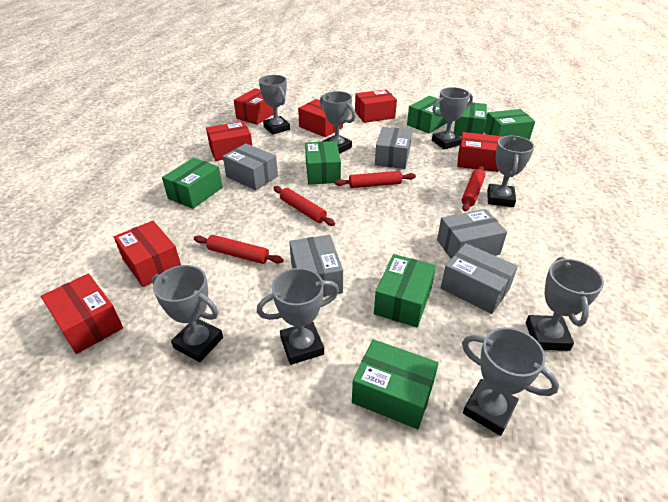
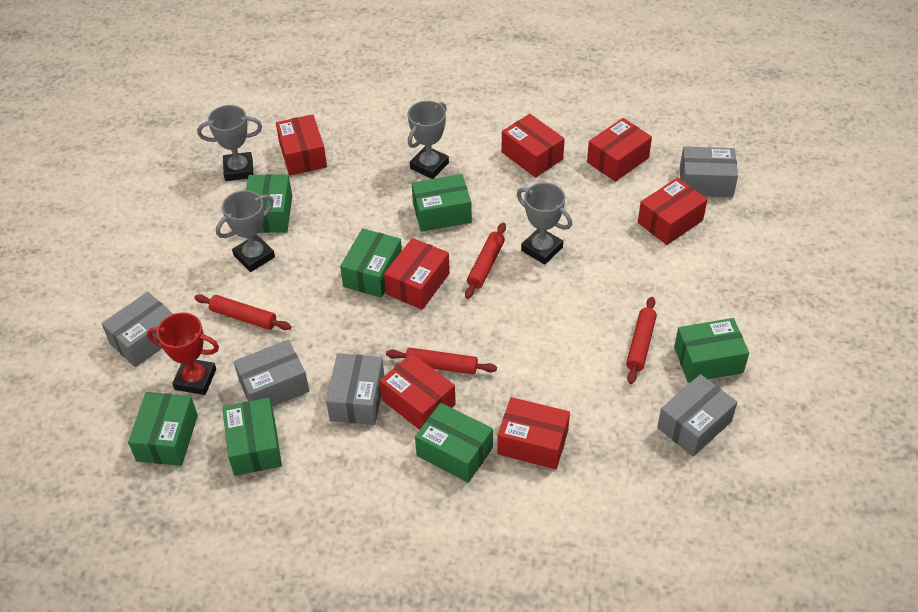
grey trophy: 8 -> 4
red trophy: 0 -> 1

